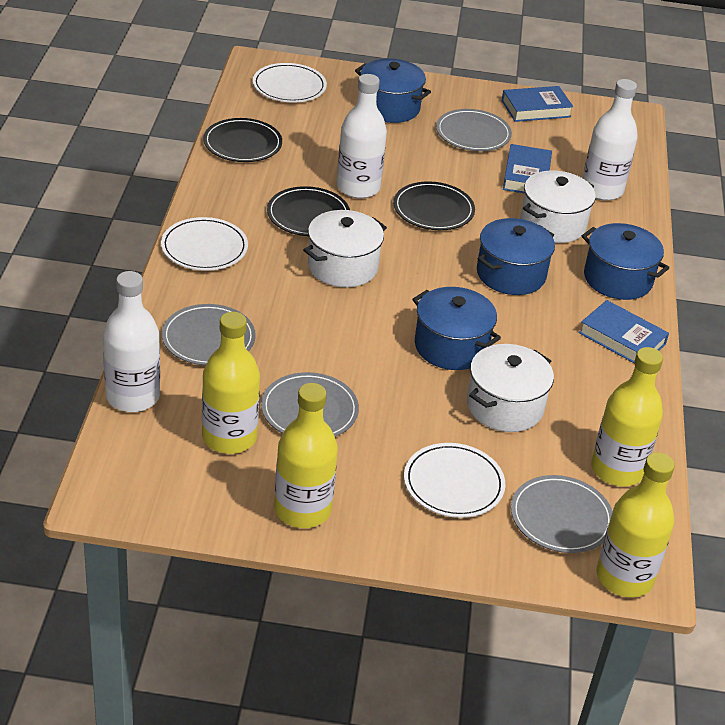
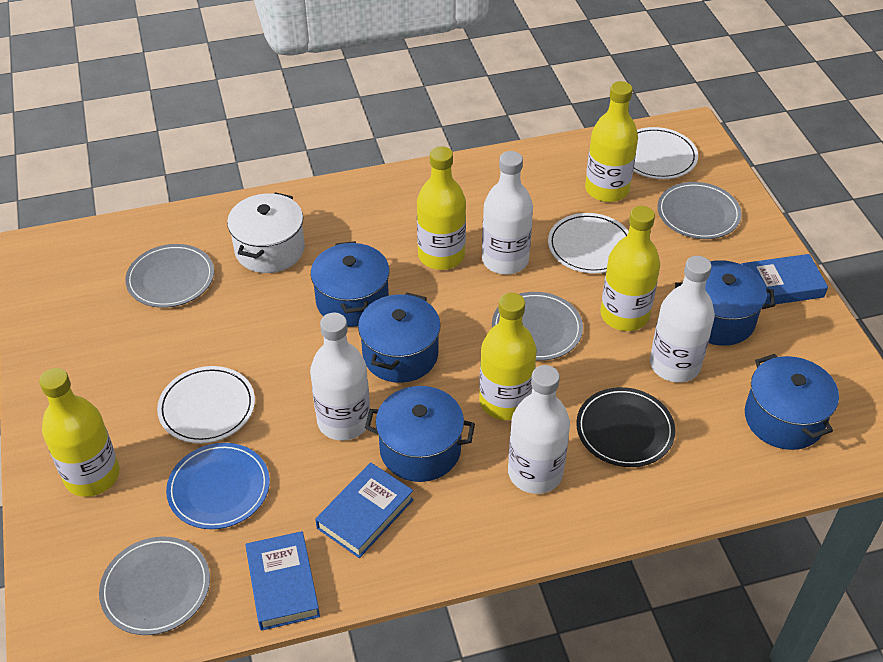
black plate: 3 -> 1
blue plate: 0 -> 1
blue pot: 4 -> 5
white bottle: 3 -> 4
white pot: 3 -> 1
yellow bottle: 4 -> 5

